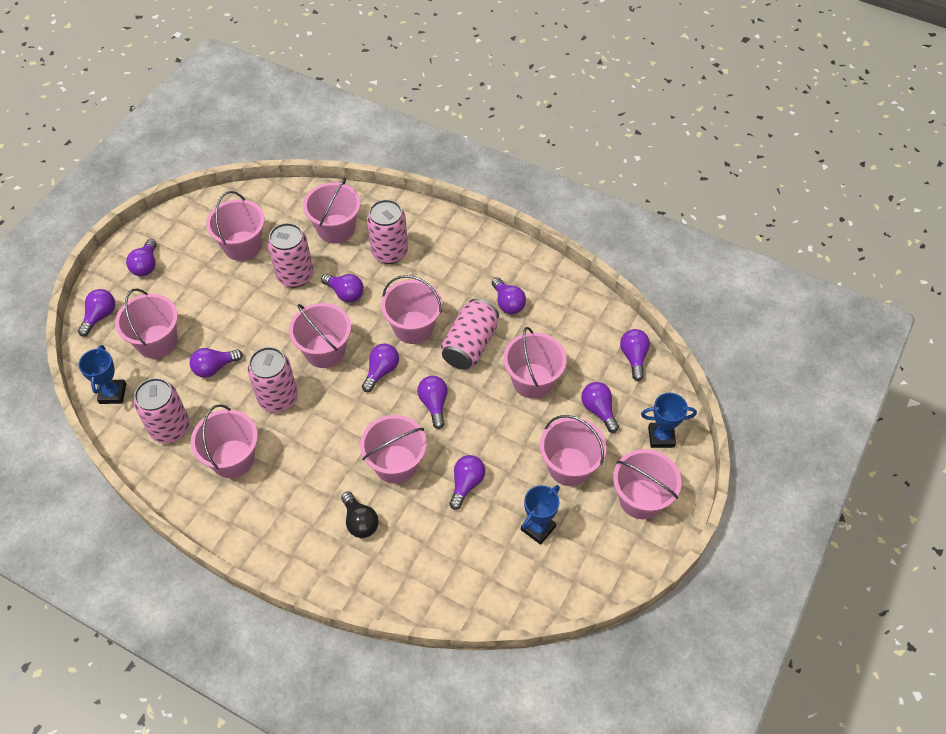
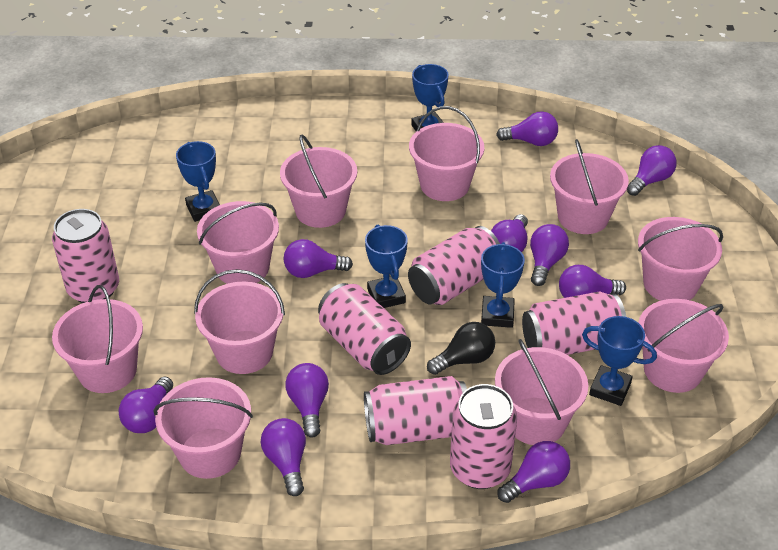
blue trophy: 3 -> 5
pink can: 5 -> 6

